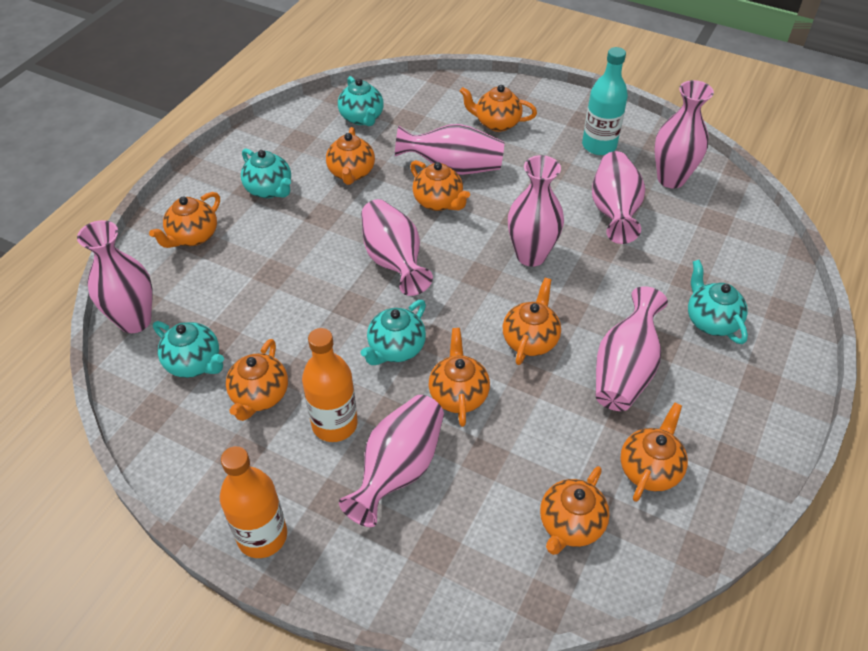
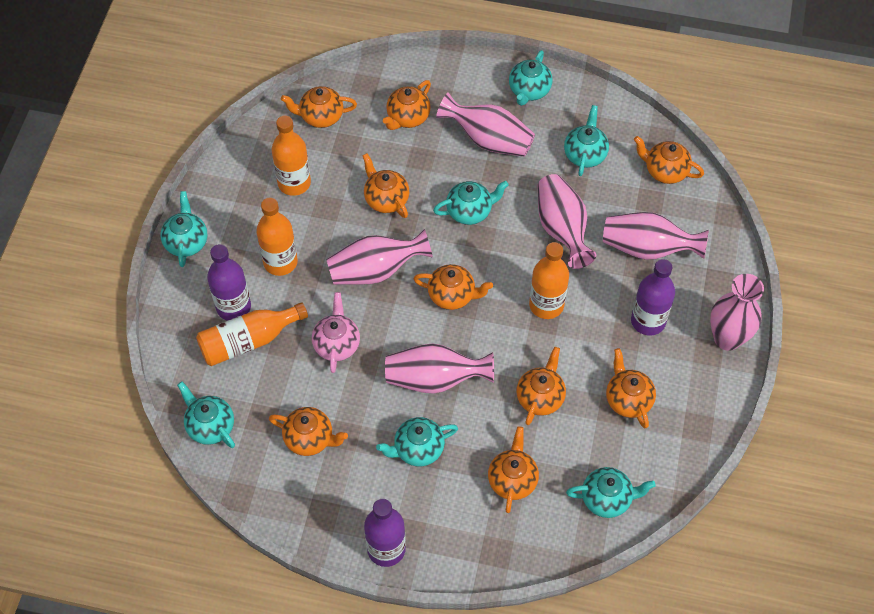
orange bottle: 2 -> 4
pink teapot: 0 -> 1
pink vase: 8 -> 6
purple bottle: 0 -> 3
turquoise bottle: 1 -> 0
turquoise teapot: 5 -> 7

